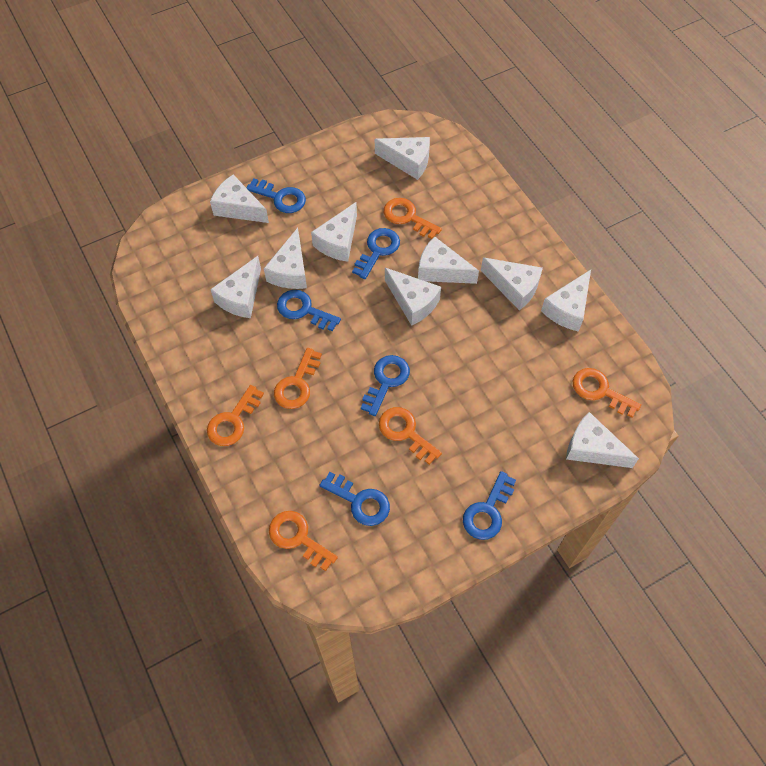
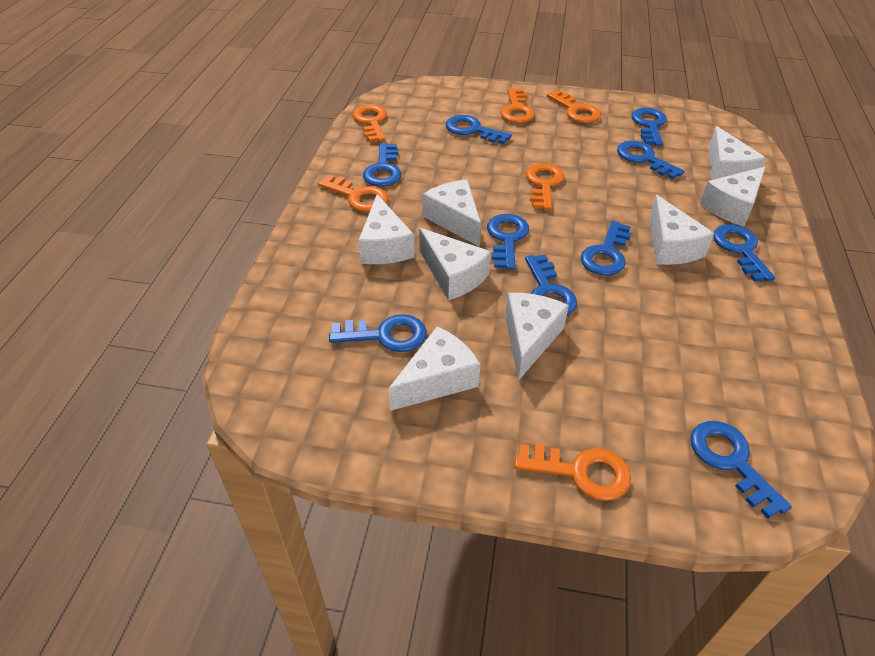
blue key: 6 -> 10
white cheese: 10 -> 8

